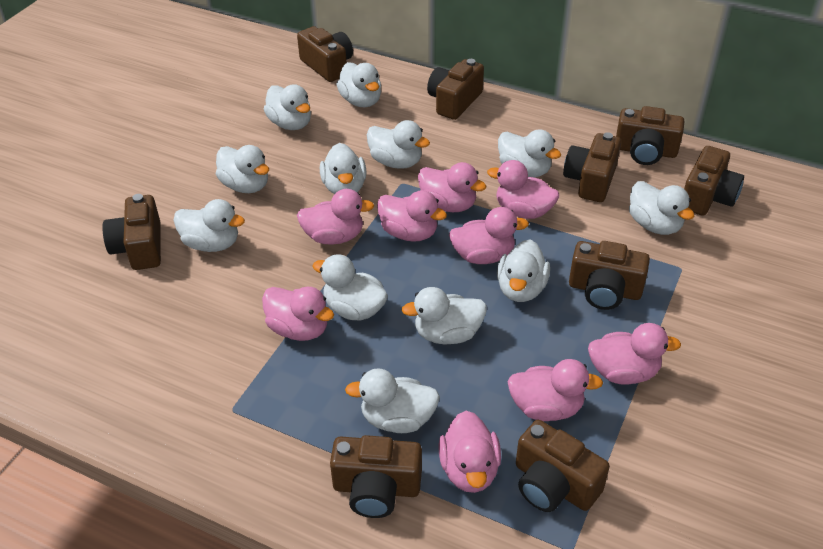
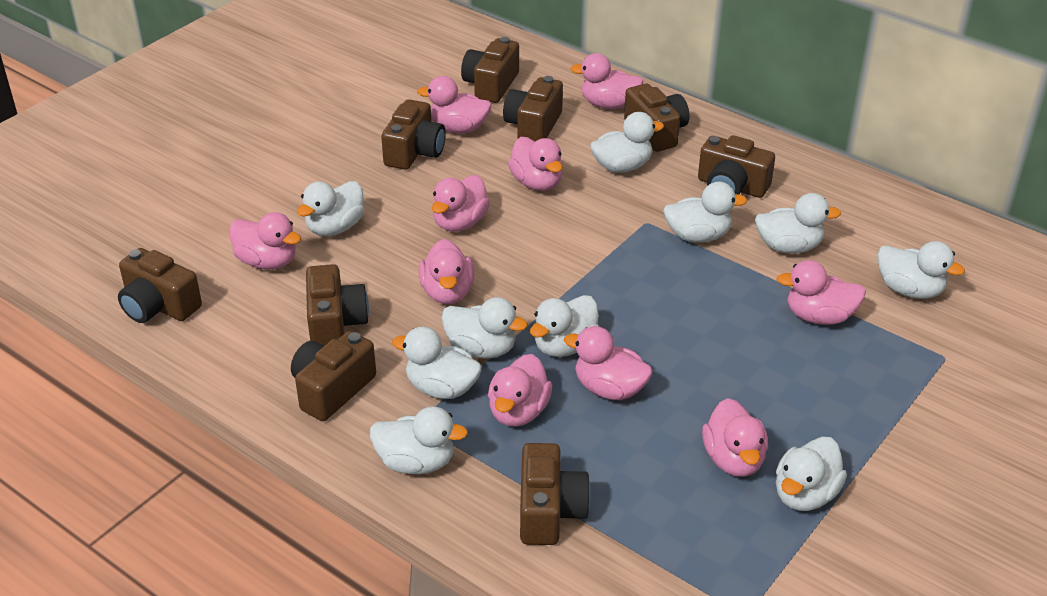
pink duck: 9 -> 10
white duck: 12 -> 10

